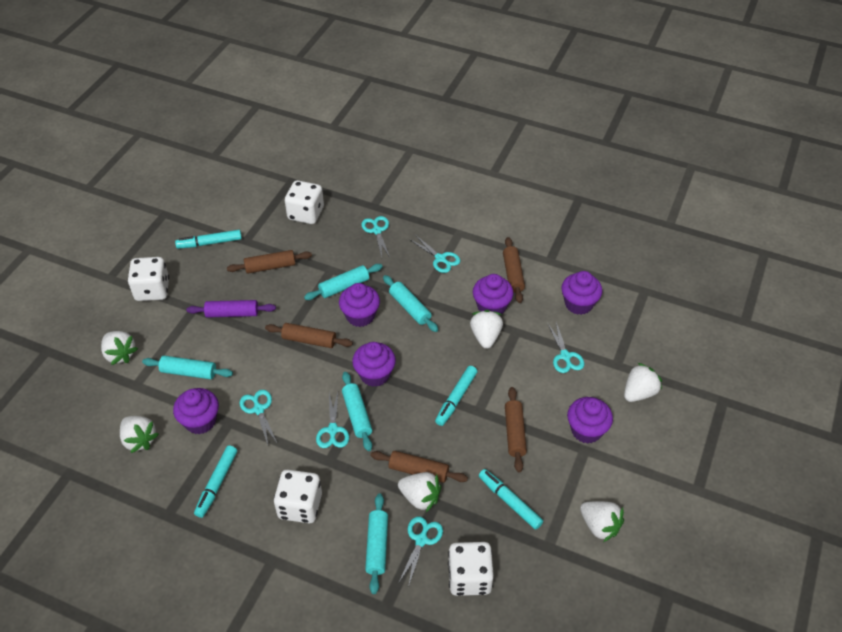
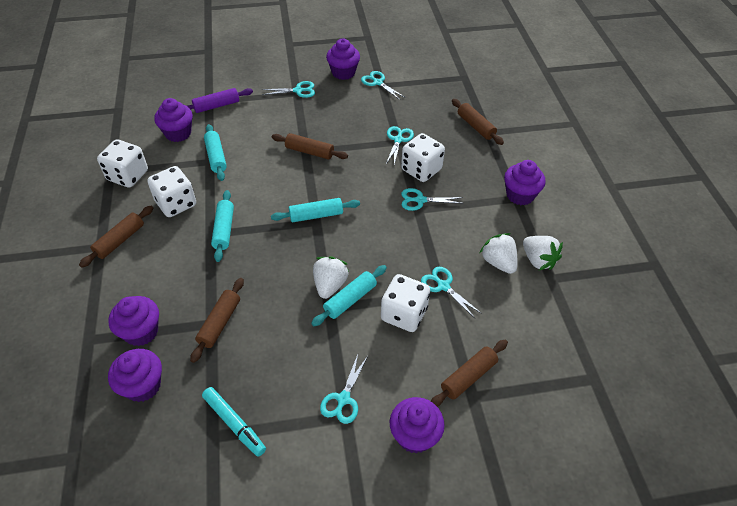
turquoise marker: 4 -> 1
turquoise rolling pin: 5 -> 4
white strawberry: 6 -> 3

